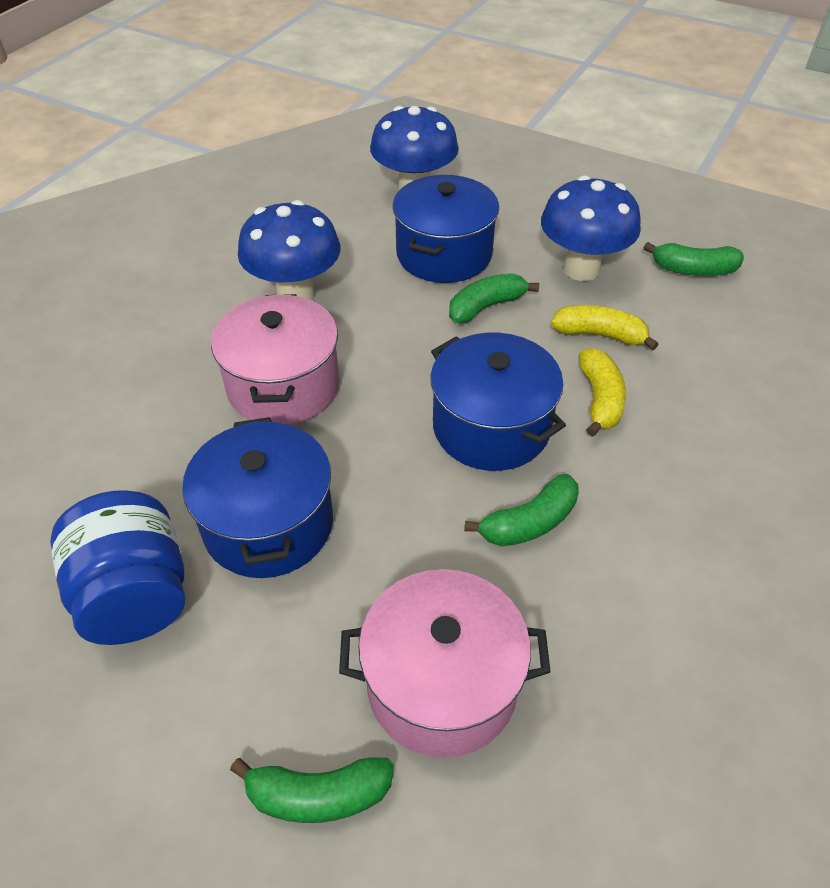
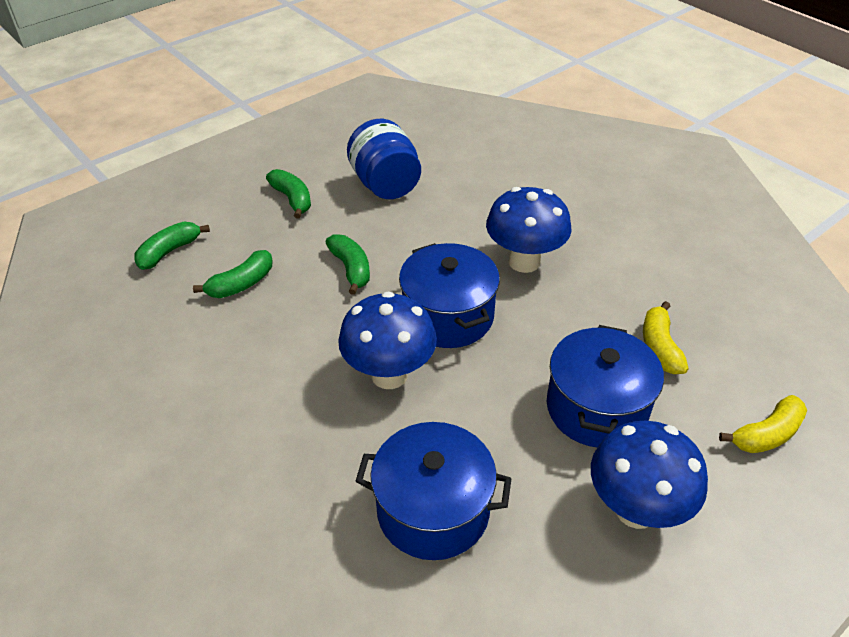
pink pot: 2 -> 0

